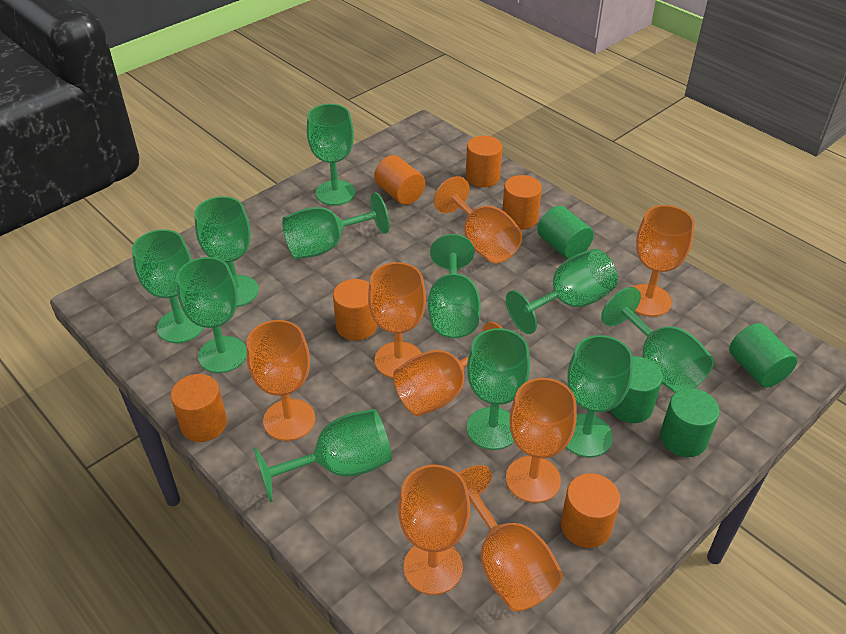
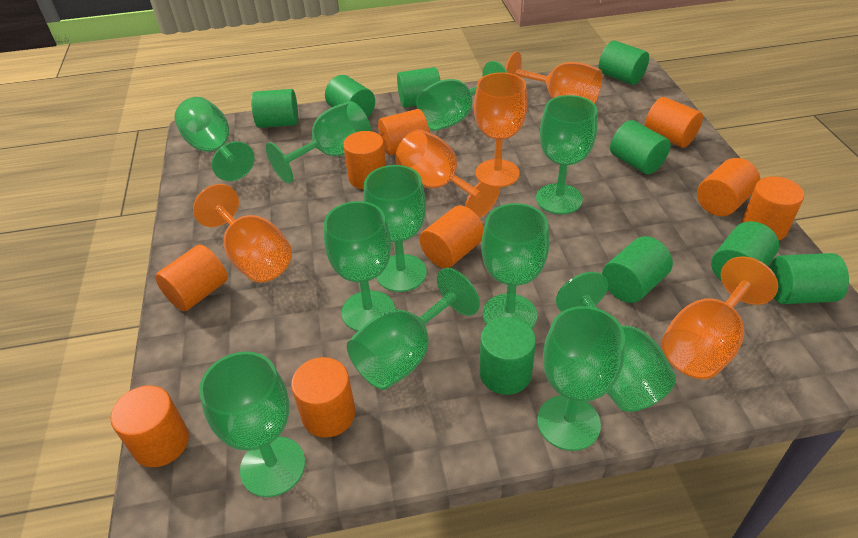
green cylinder: 4 -> 9
orange cylinder: 6 -> 9
orange goblet: 8 -> 5

